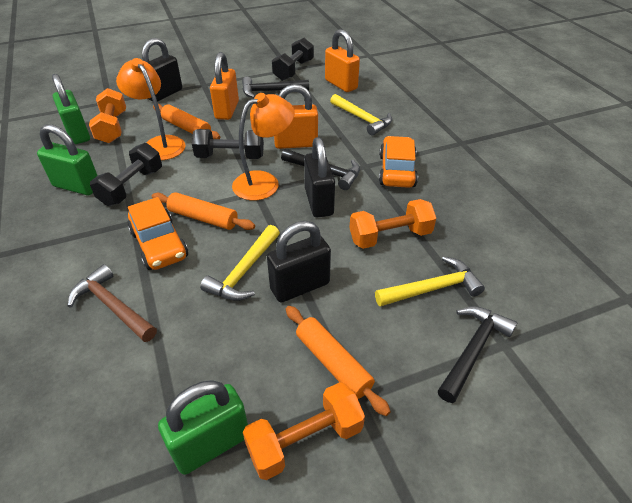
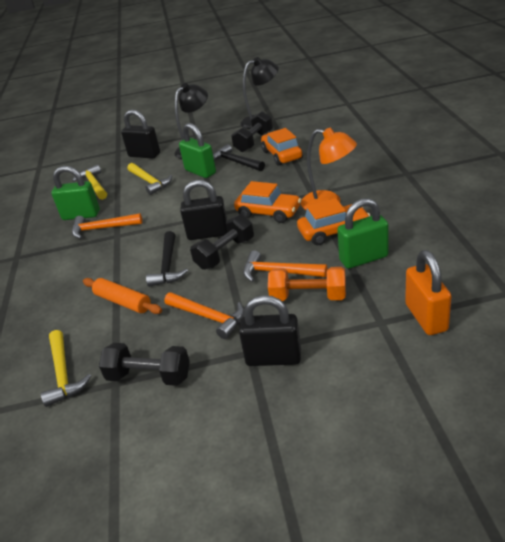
black hammer: 3 -> 2
black lamp: 0 -> 2
brown hammer: 1 -> 0
orange car: 2 -> 3
orange dumbbell: 3 -> 1
orange hammer: 0 -> 3
orange lamp: 2 -> 1
orange padlock: 3 -> 1
orange rolling pin: 3 -> 1

